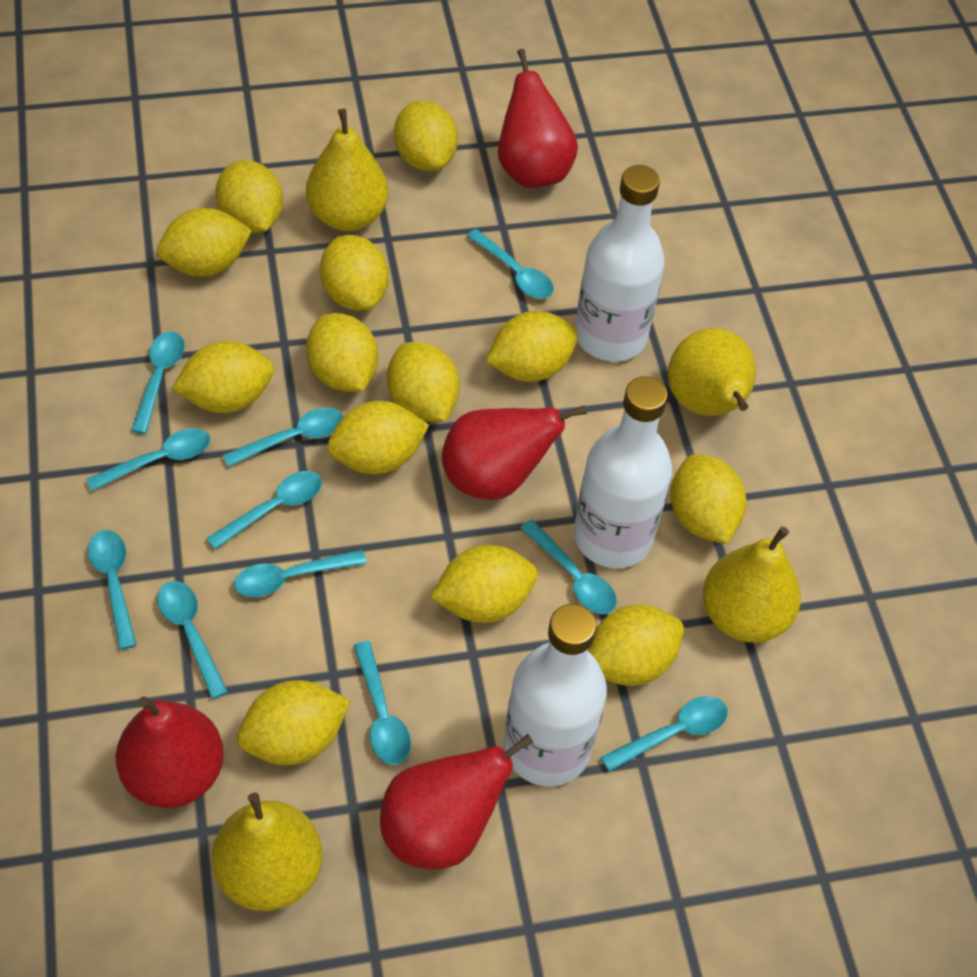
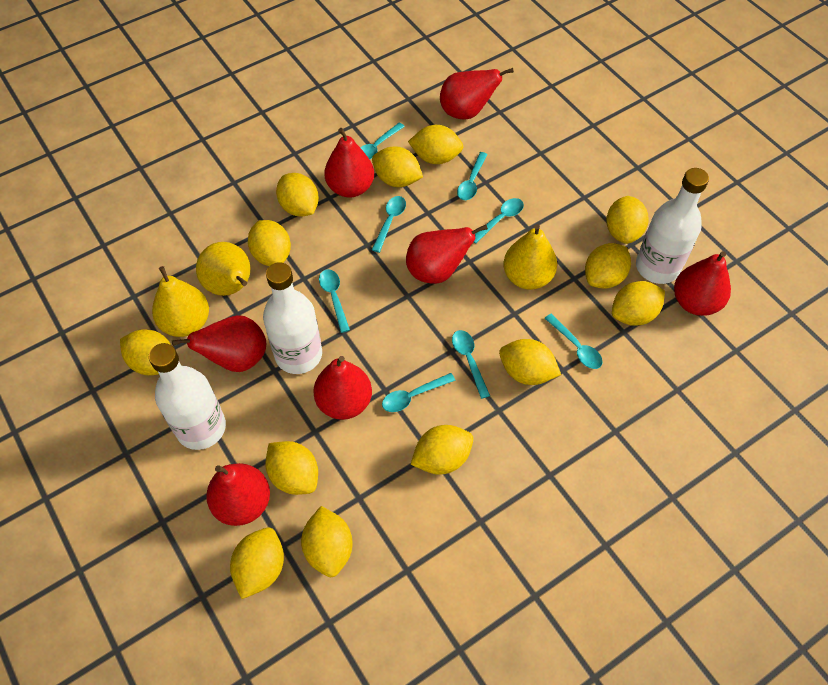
red pear: 4 -> 7
turquoise spoon: 11 -> 8
yellow pear: 4 -> 3

